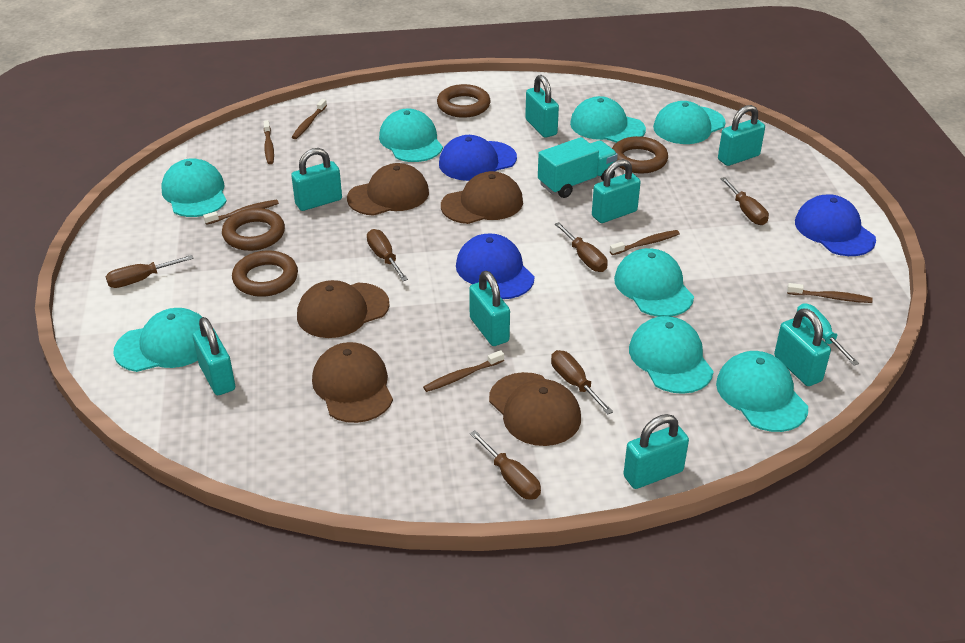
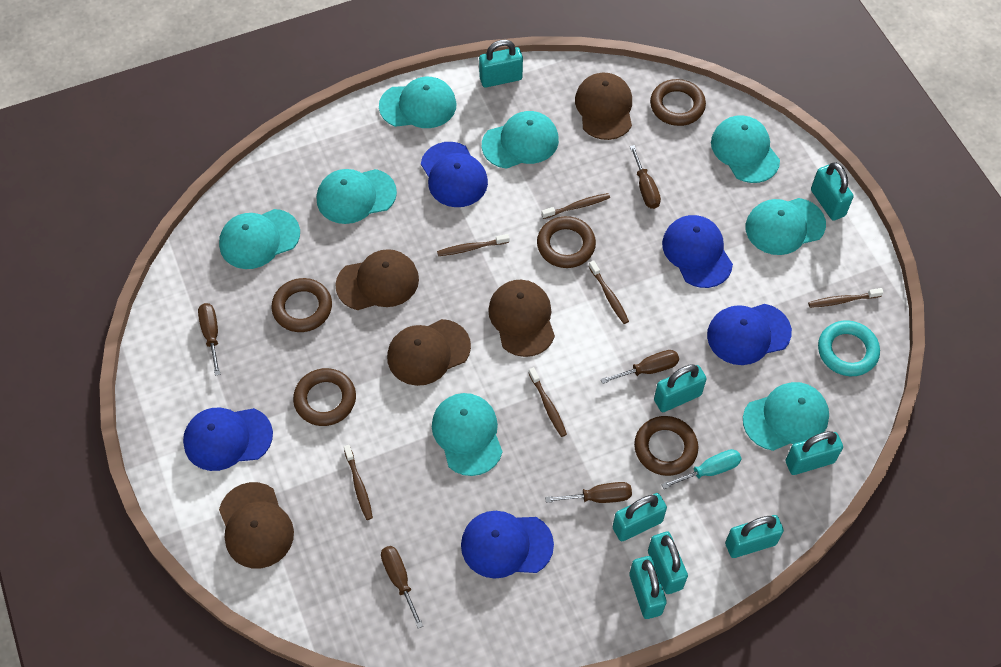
blue cap: 3 -> 5
brown ring: 4 -> 5
brown screwdriver: 6 -> 5
turquoise ring: 0 -> 1
turquoise truck: 1 -> 0

